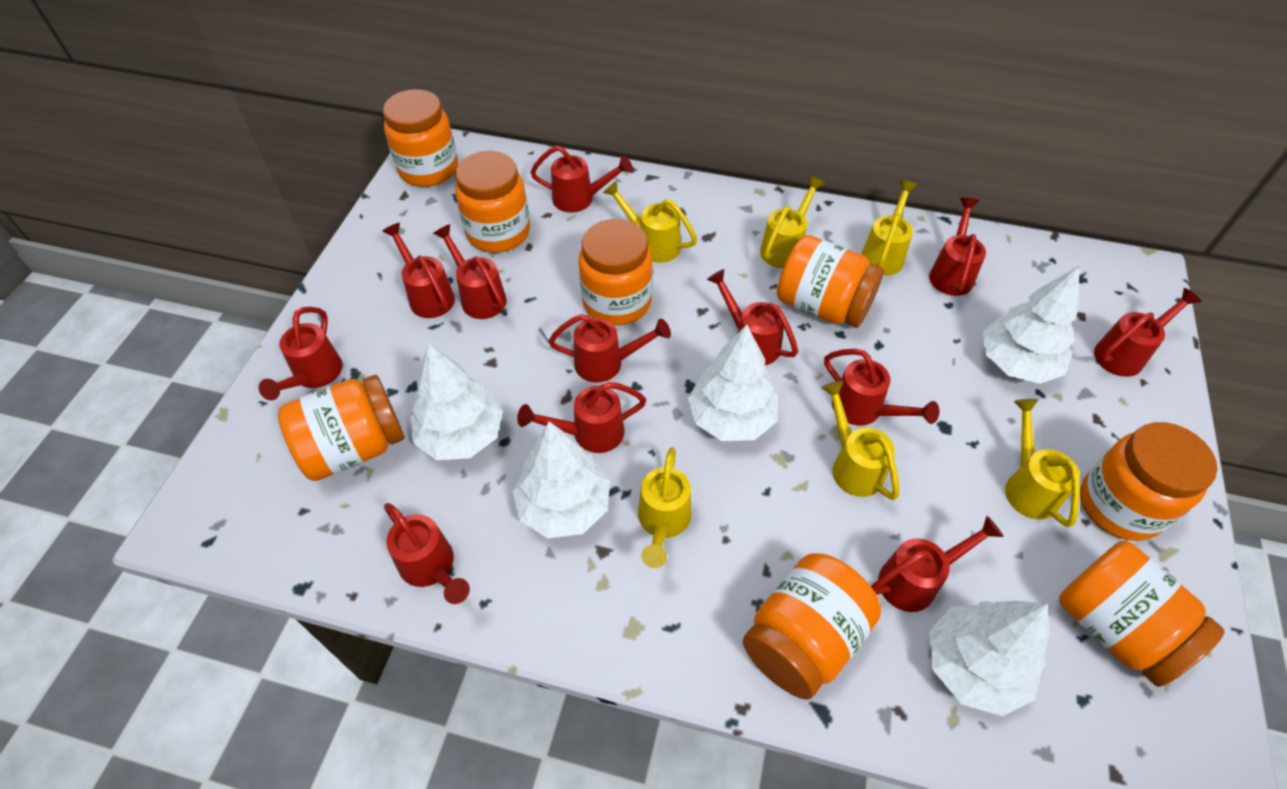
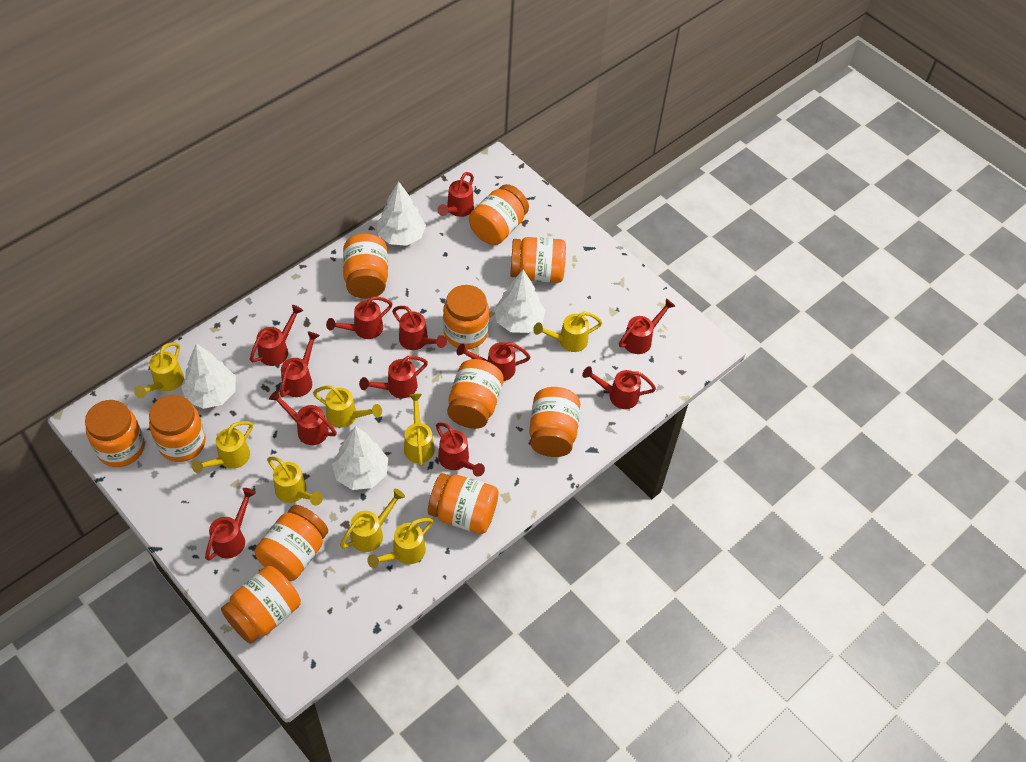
orange jar: 8 -> 11
white tree: 5 -> 4
yellow watering can: 6 -> 8

